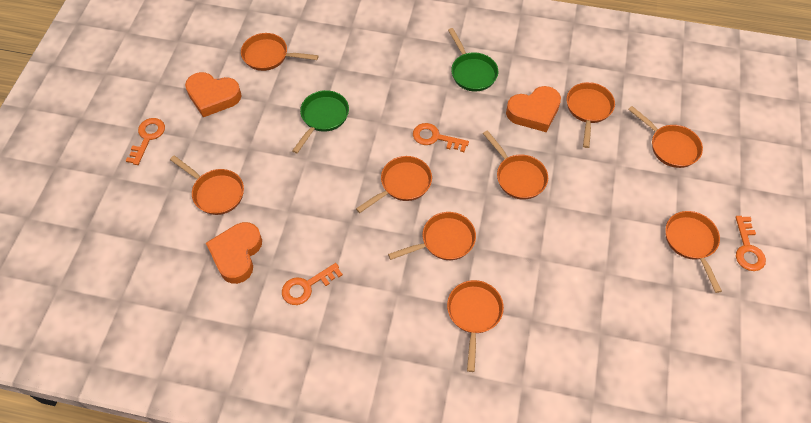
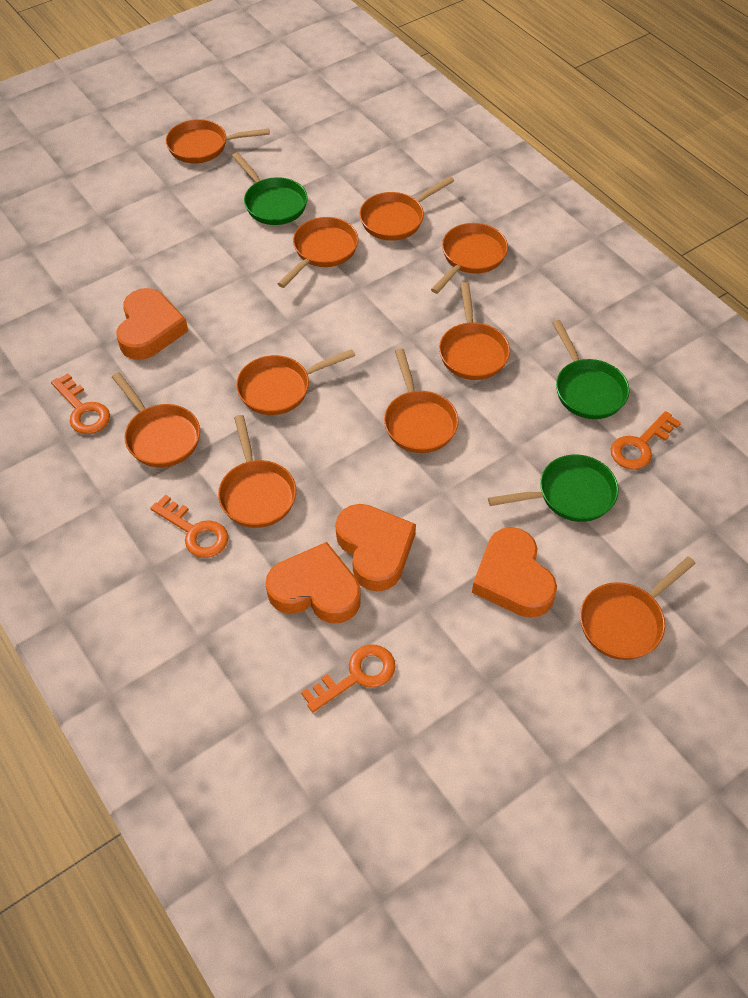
green pan: 2 -> 3
orange heart: 3 -> 4
orange pan: 9 -> 10

